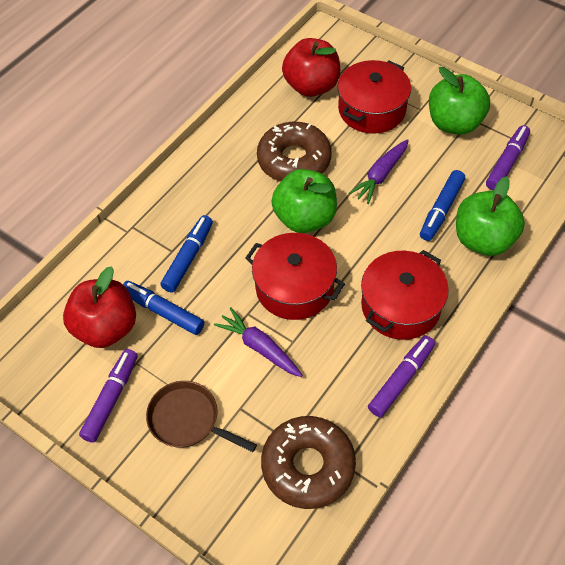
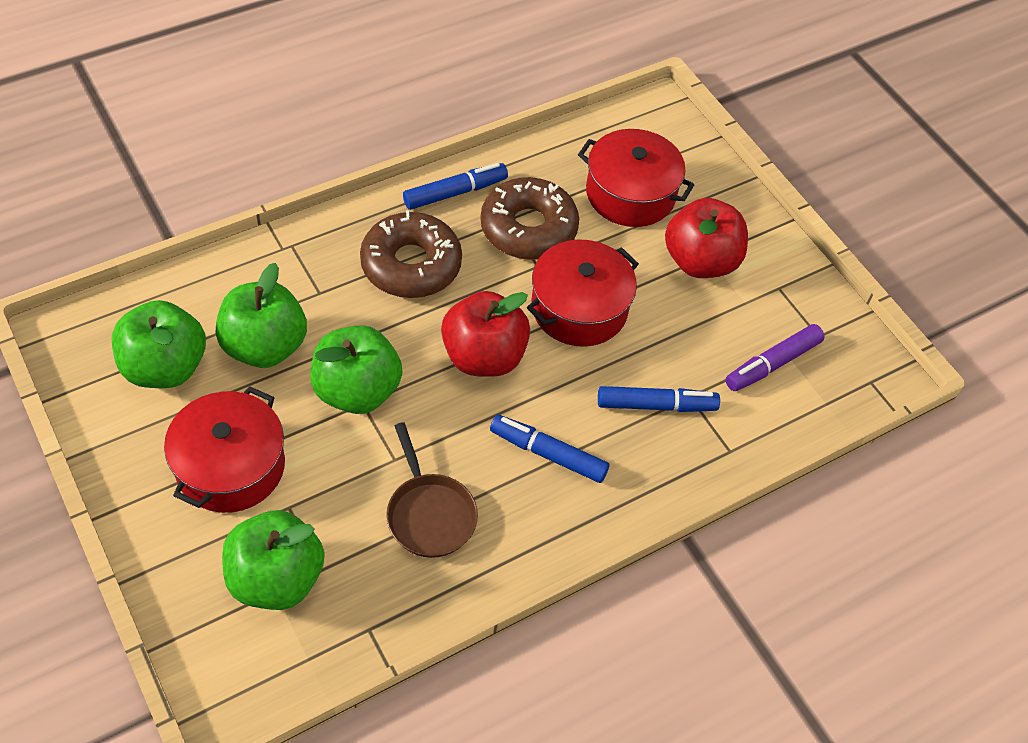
green apple: 3 -> 4
purple carrot: 2 -> 0
purple marker: 3 -> 1

